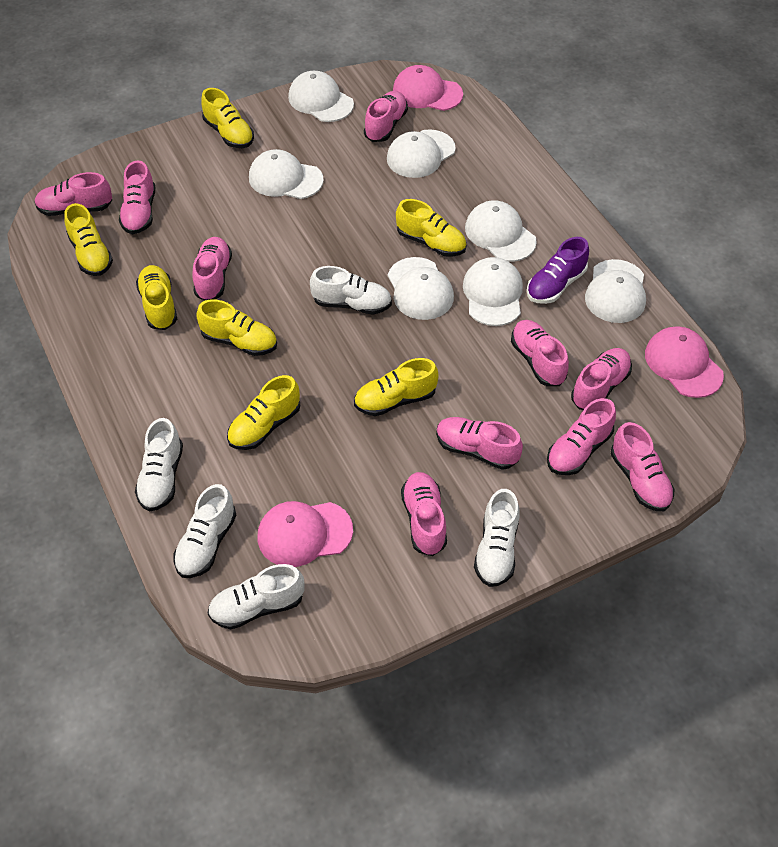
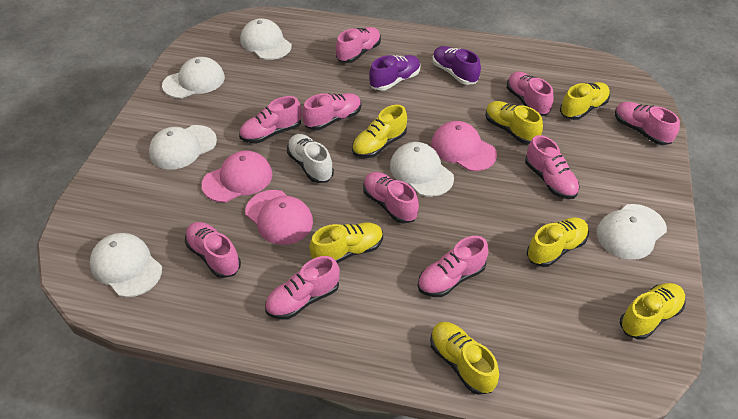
purple shoe: 1 -> 2
white cap: 7 -> 6
white shoe: 5 -> 1

